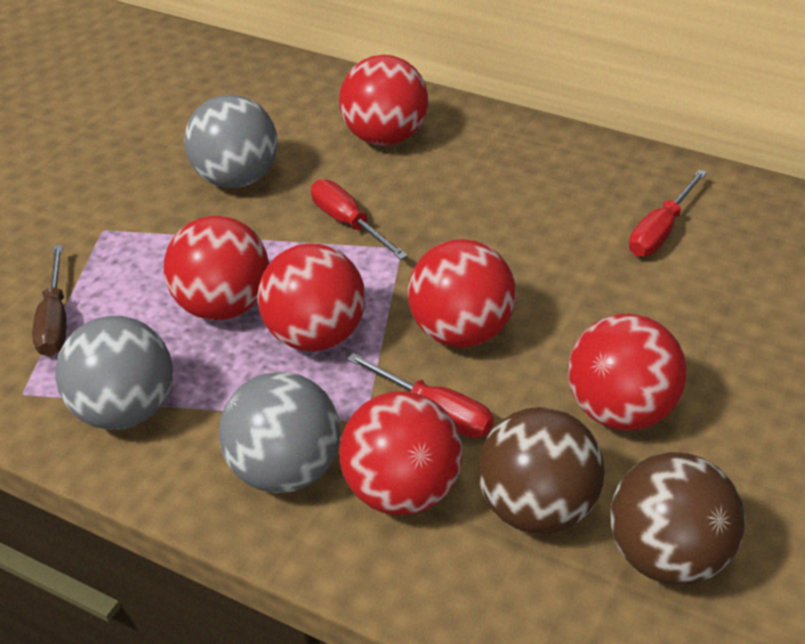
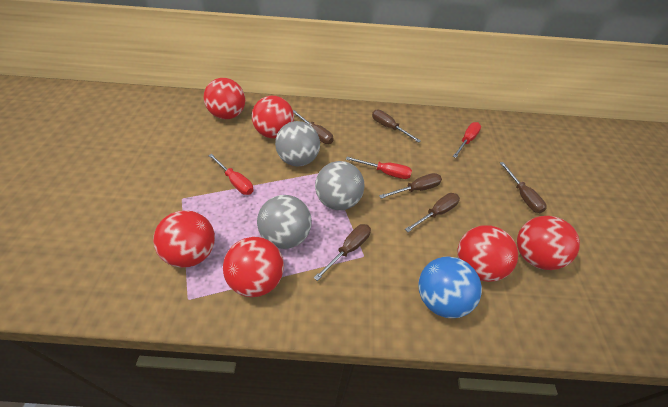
blue ball: 0 -> 1
brown ball: 2 -> 0
brown screwdriver: 1 -> 6

